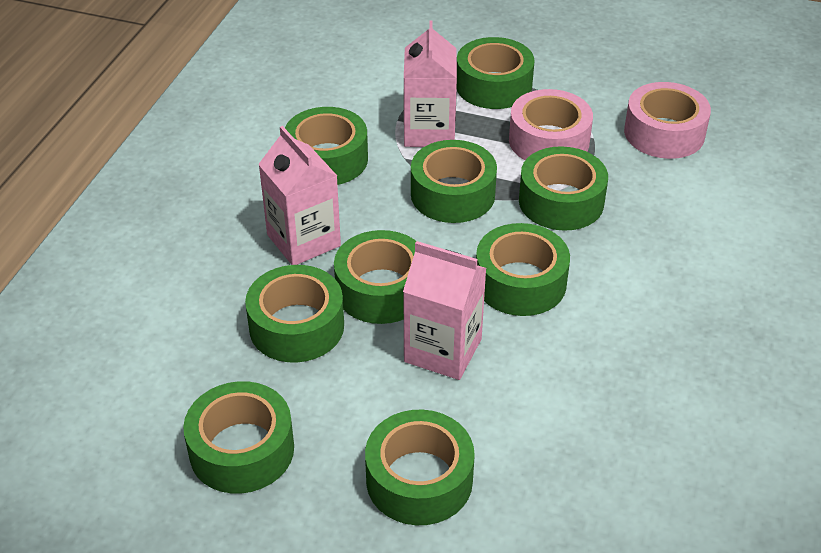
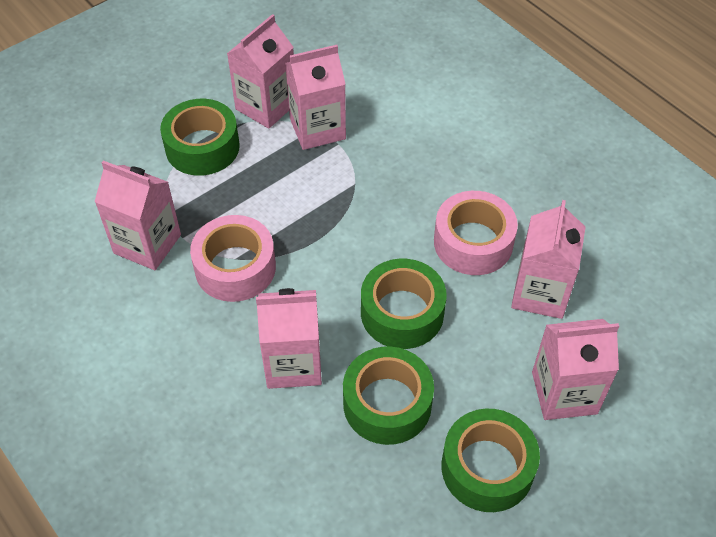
green tape: 9 -> 4
pink carton: 3 -> 6

